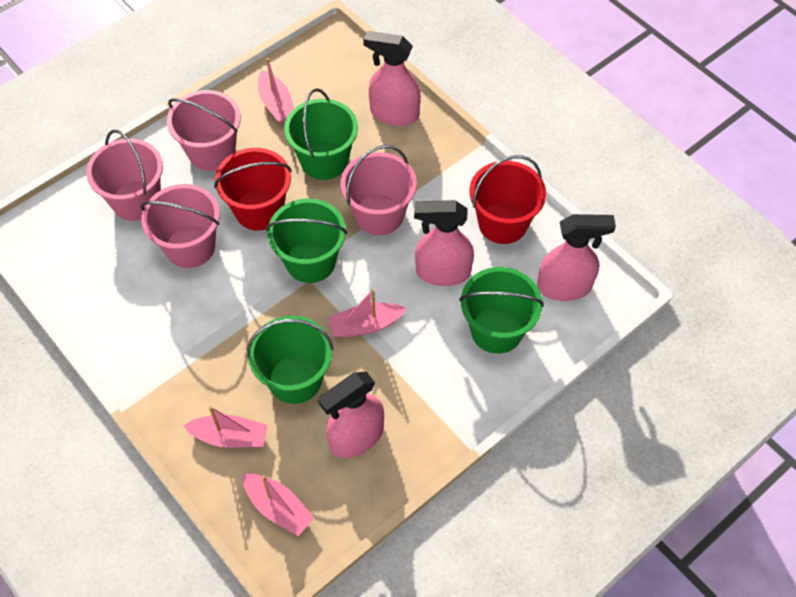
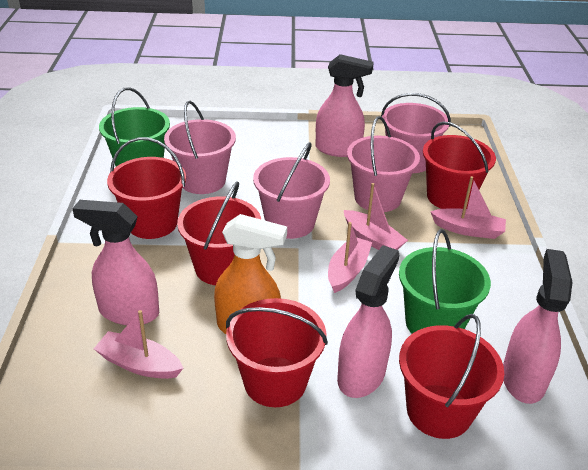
green bucket: 4 -> 2
orange spray bottle: 0 -> 1
red bucket: 2 -> 5

